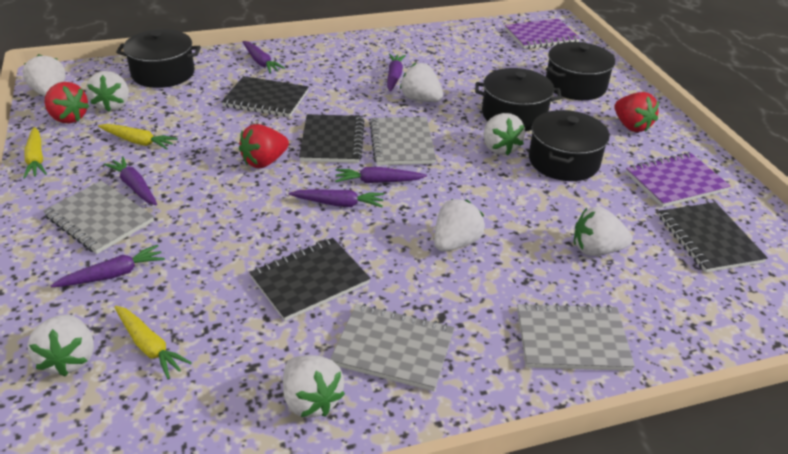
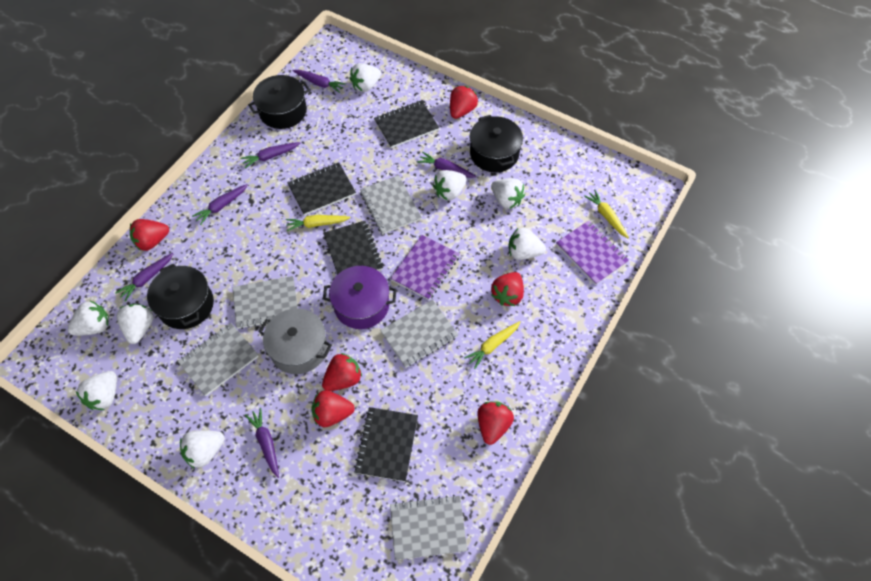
black pot: 4 -> 3
grey notebook: 4 -> 5
grey pot: 0 -> 1
purple pot: 0 -> 1
red strawberry: 3 -> 6

